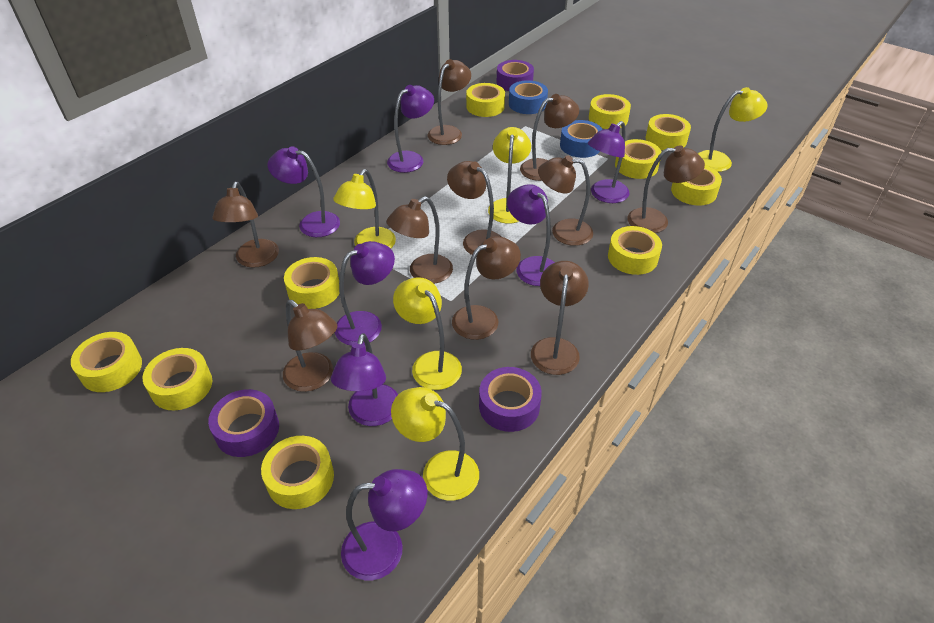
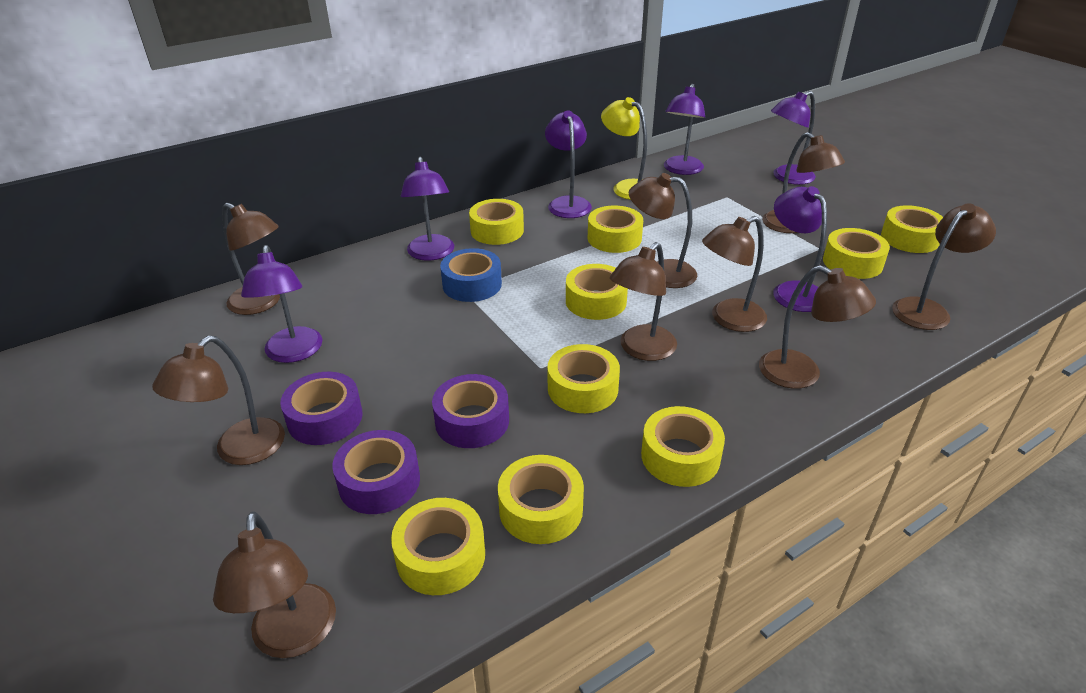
blue tape: 2 -> 1
brown lamp: 10 -> 9
purple lamp: 7 -> 6
yellow lamp: 5 -> 1
yellow tape: 10 -> 9

